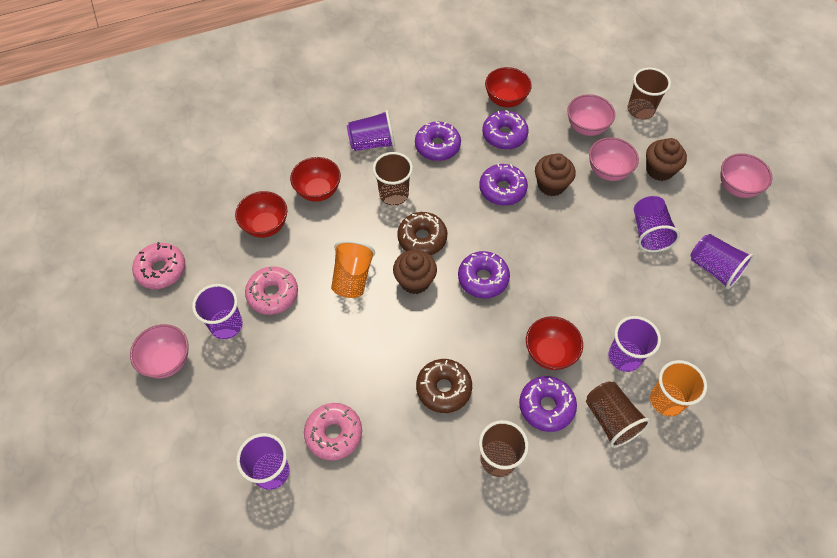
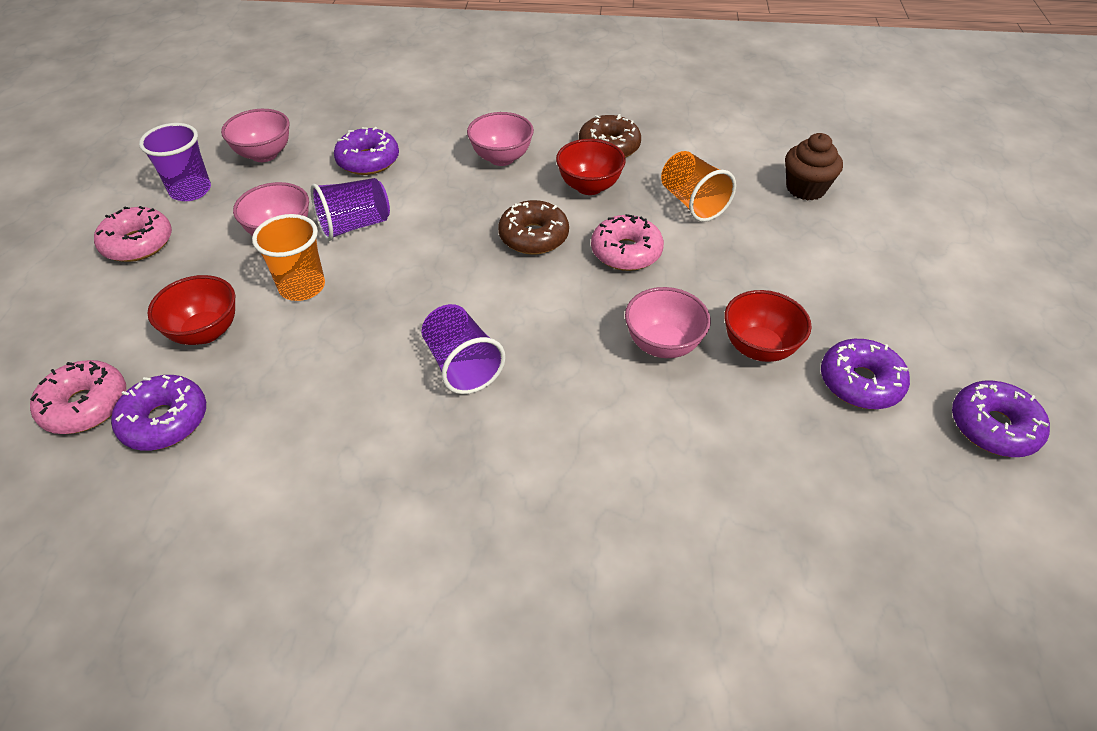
brown cup: 4 -> 0
brown cupcake: 3 -> 1
purple cup: 6 -> 3
purple donut: 5 -> 4
red bowl: 4 -> 3

